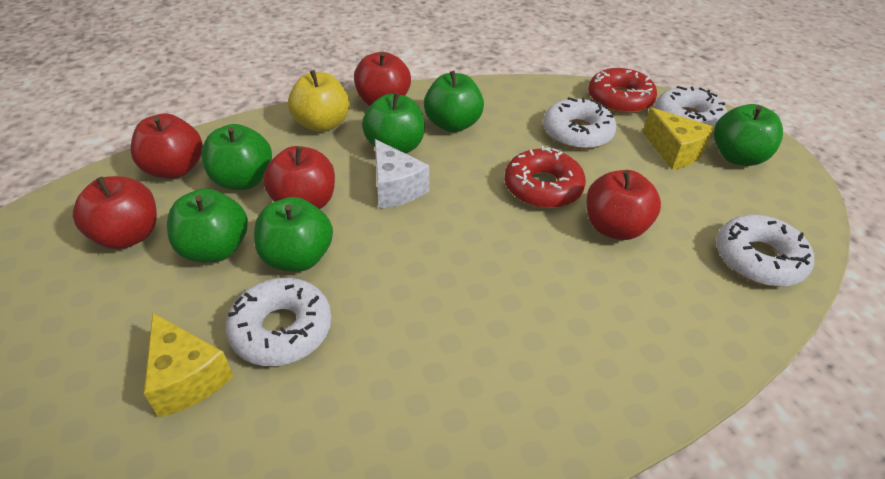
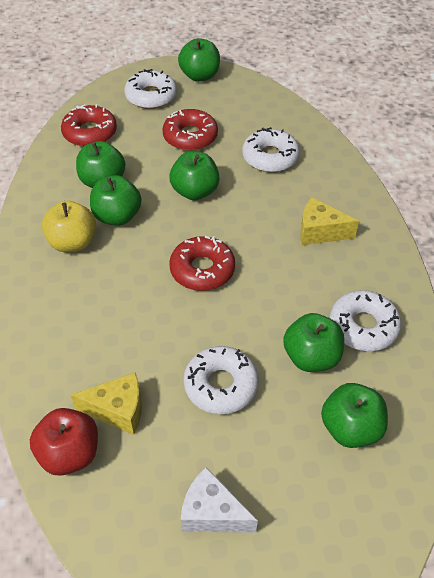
red apple: 5 -> 1
red donut: 2 -> 3

